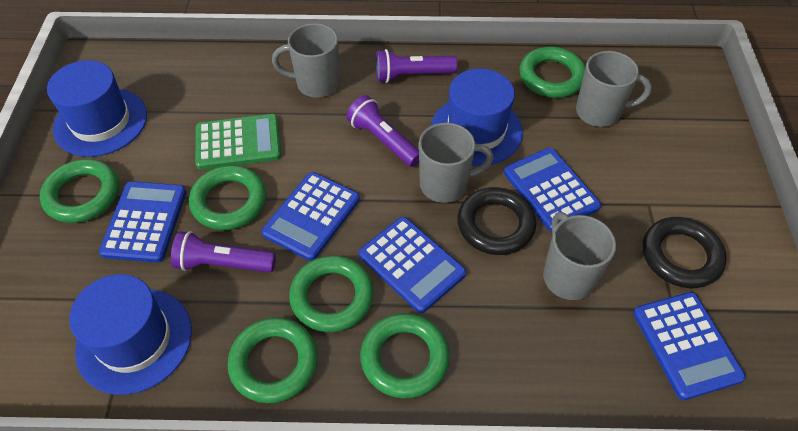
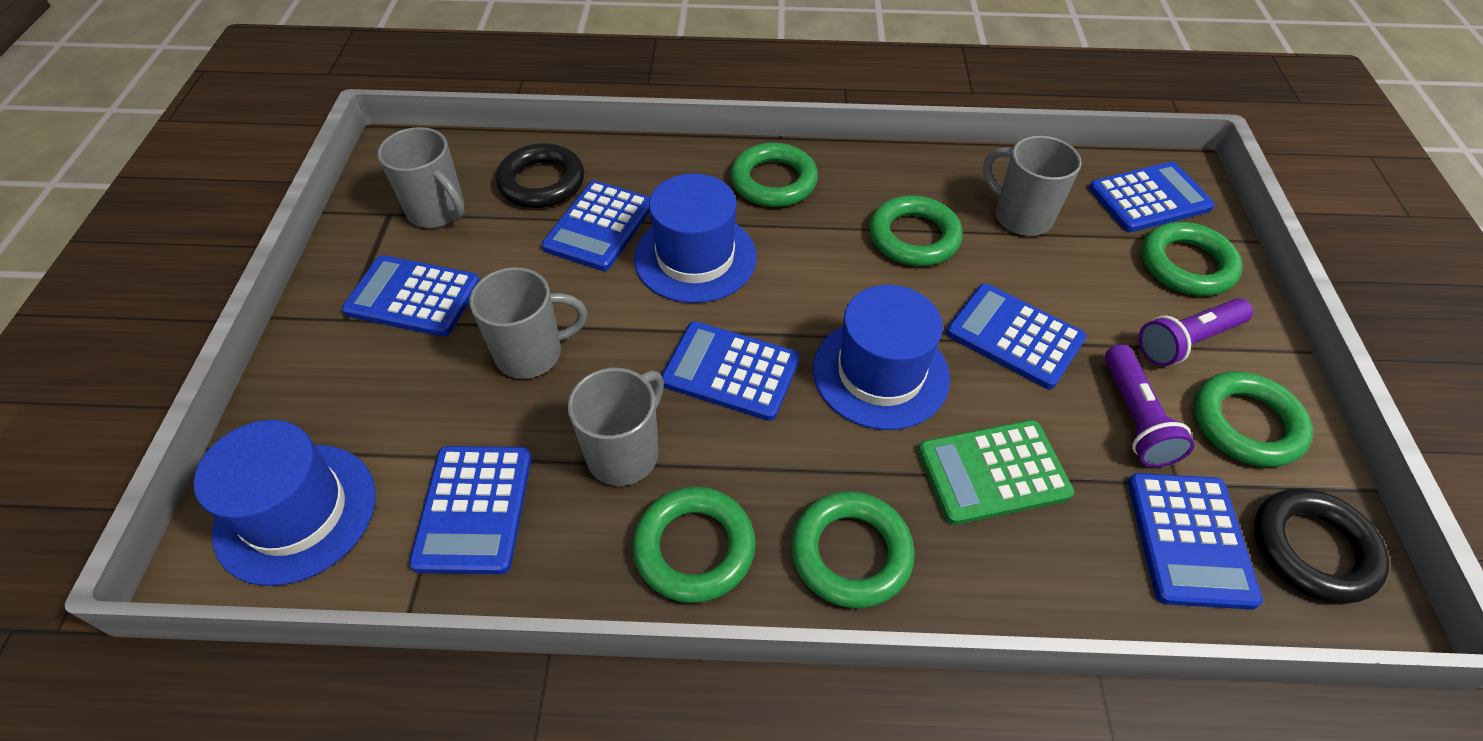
blue calculator: 5 -> 7
purple flashlight: 3 -> 2

